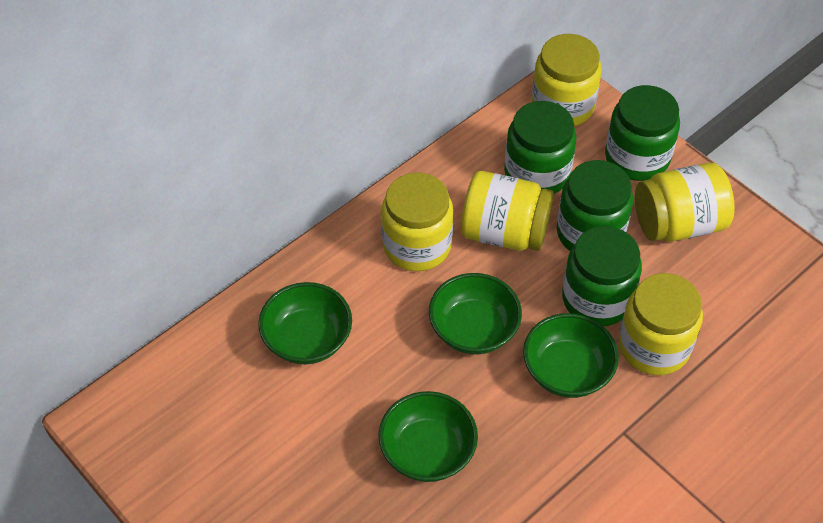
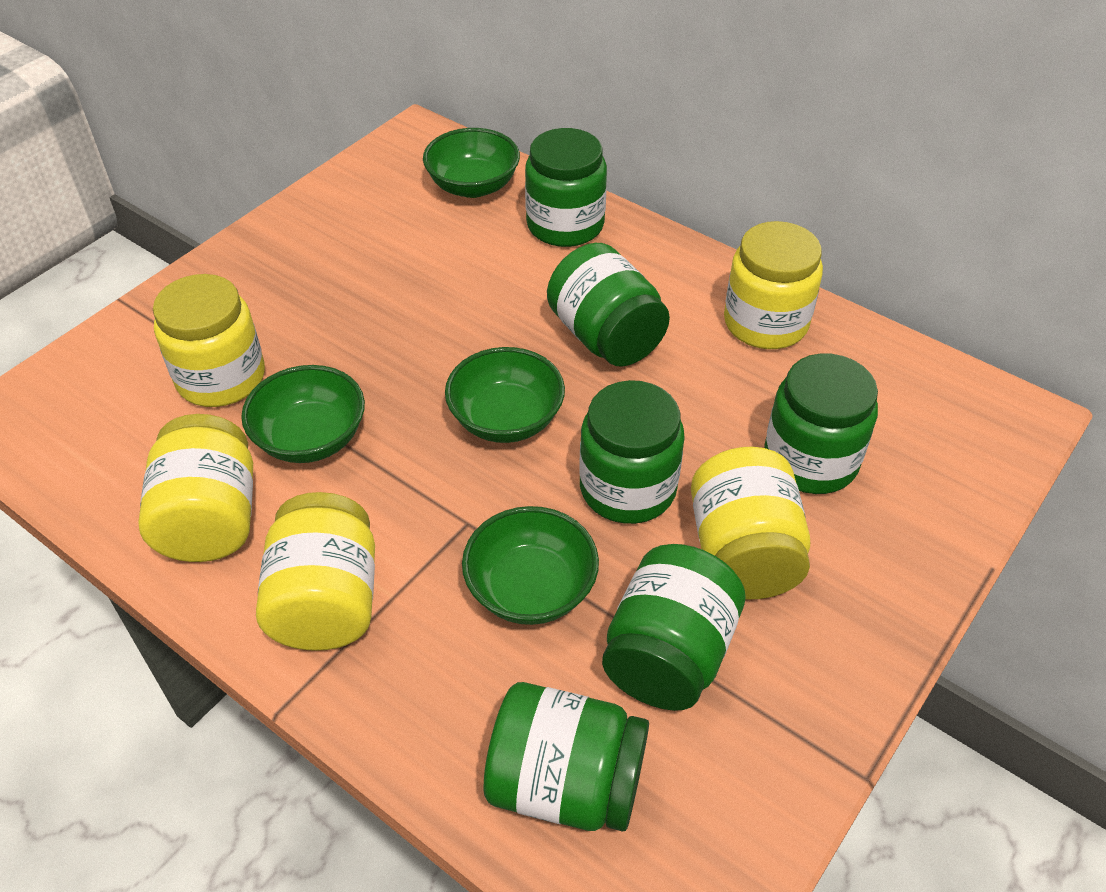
green jar: 4 -> 6

